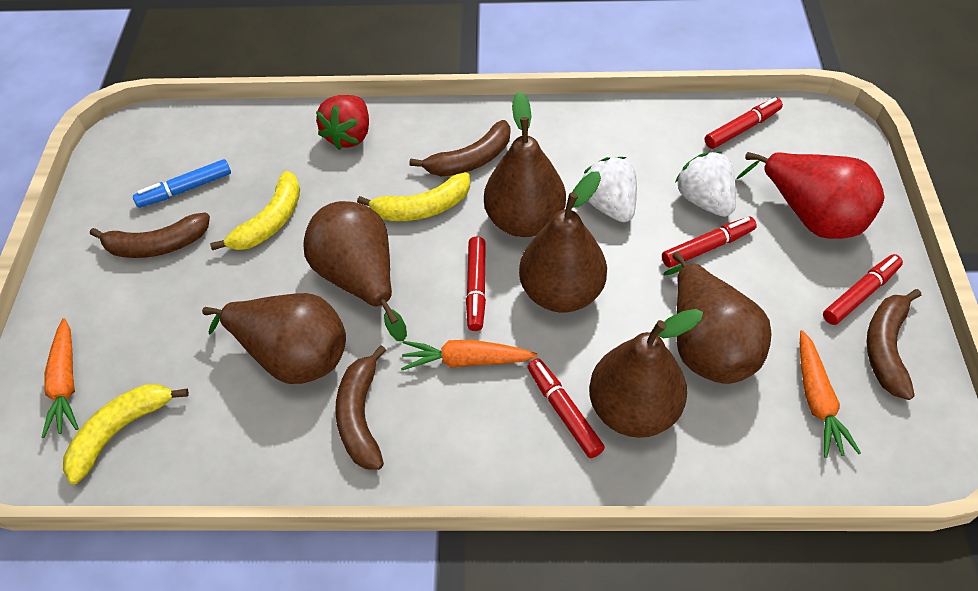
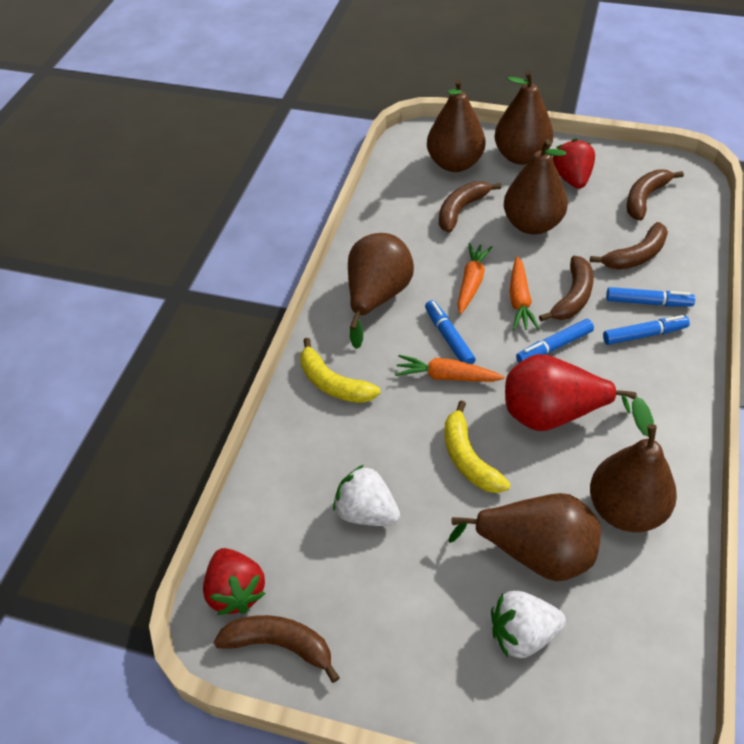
blue marker: 1 -> 4
brown banana: 4 -> 5
red marker: 5 -> 0
red strawberry: 1 -> 2
yellow banana: 3 -> 2

